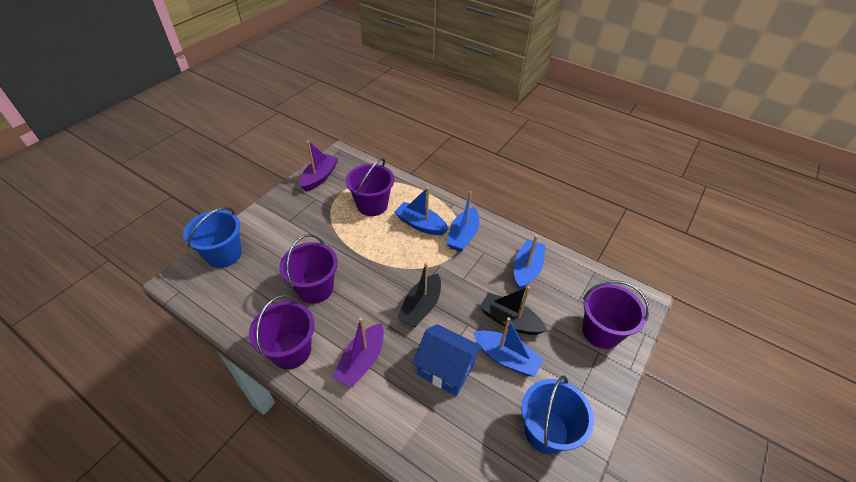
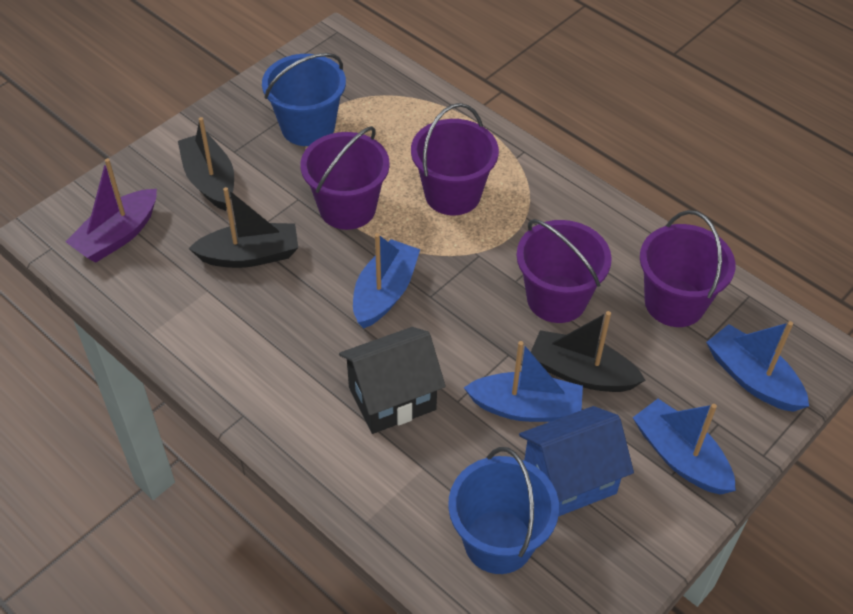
black boat: 2 -> 3
black house: 0 -> 1
purple boat: 2 -> 1

